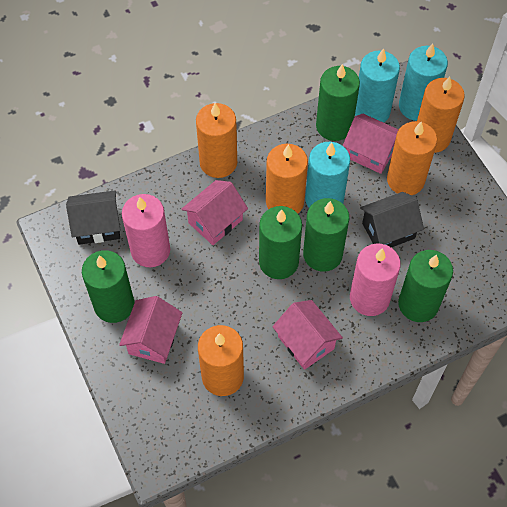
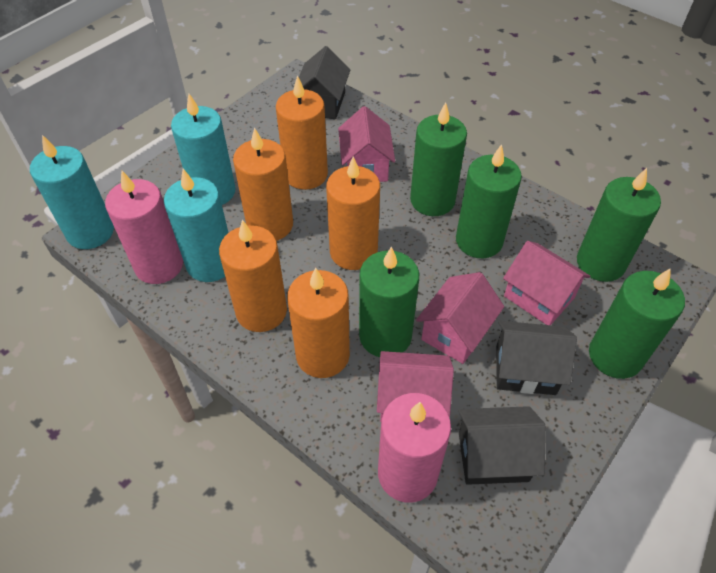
black house: 2 -> 3

